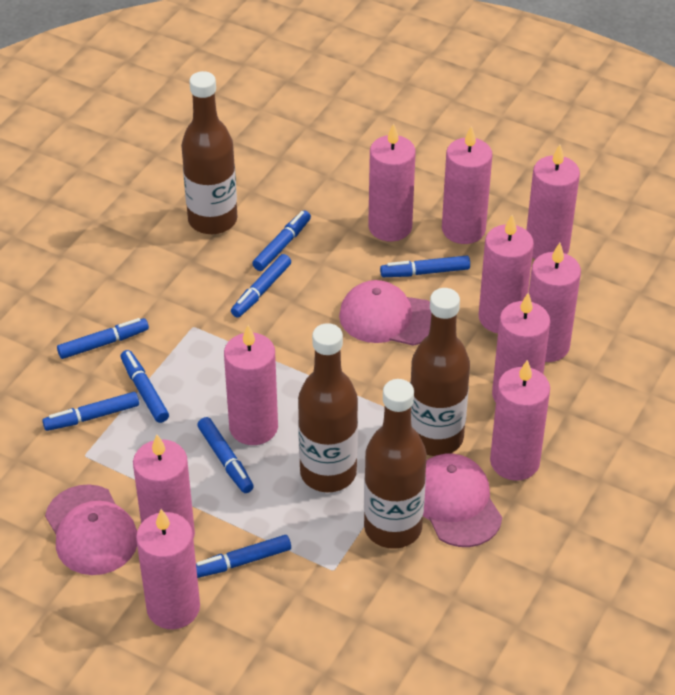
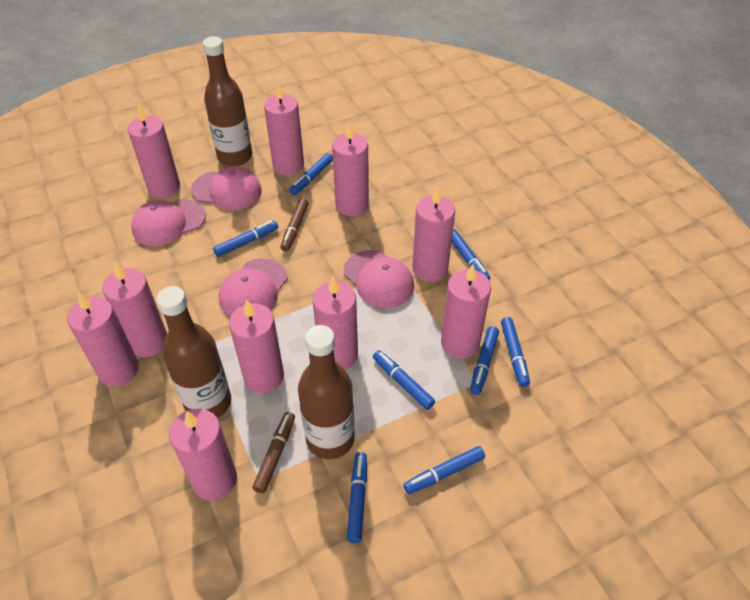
brown bottle: 4 -> 3
brown marker: 0 -> 2
pink cap: 3 -> 4

